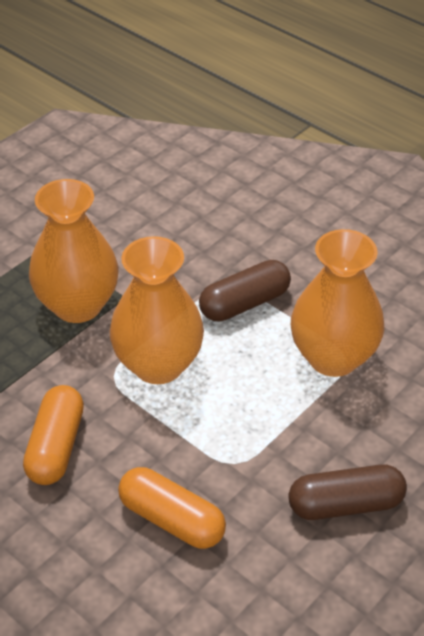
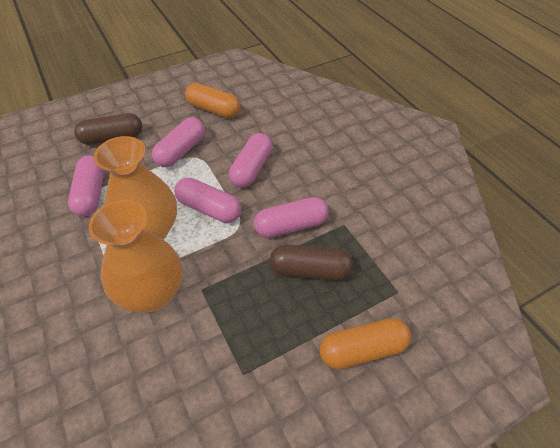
orange vase: 3 -> 2
pink capsule: 0 -> 5

